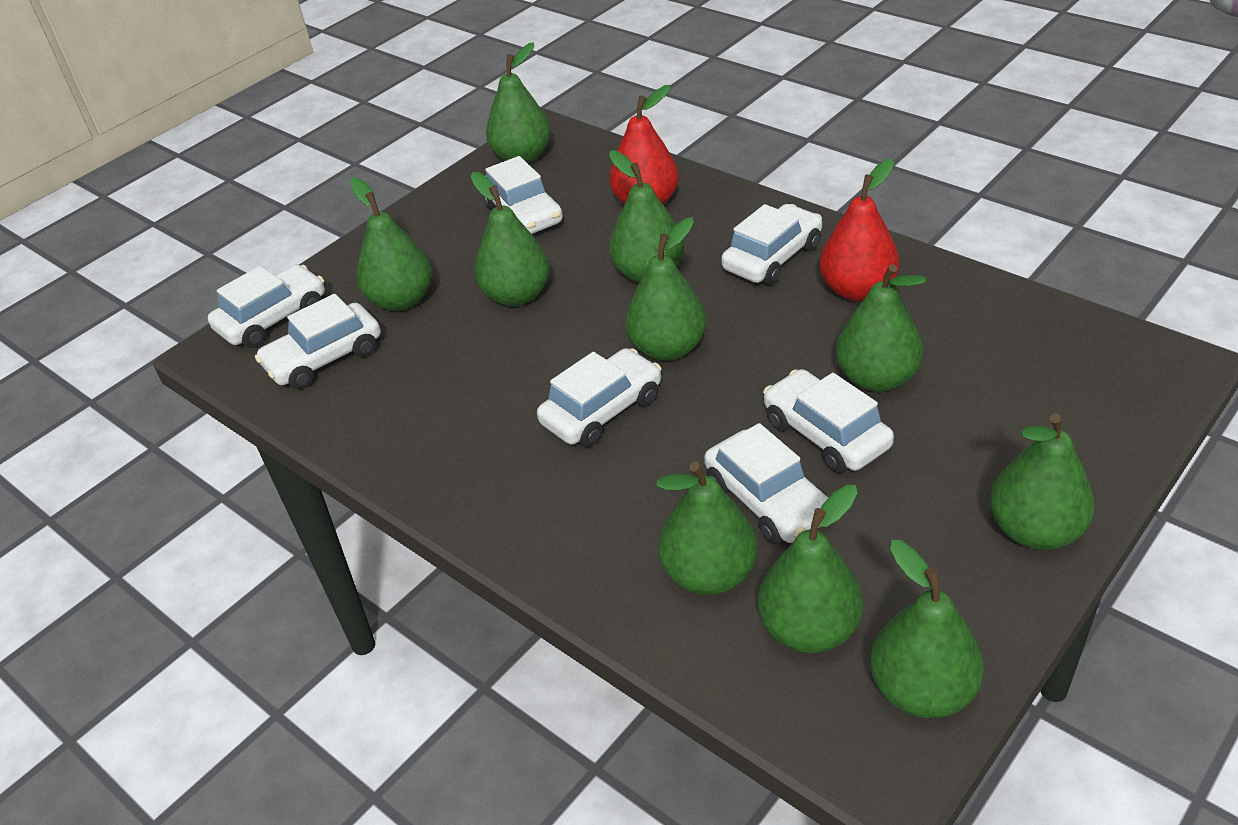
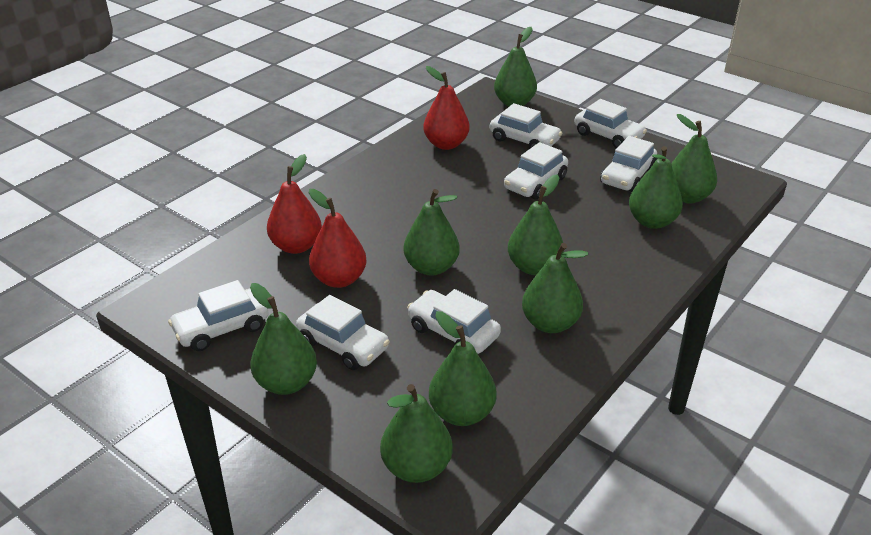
green pear: 10 -> 9
red pear: 2 -> 3

